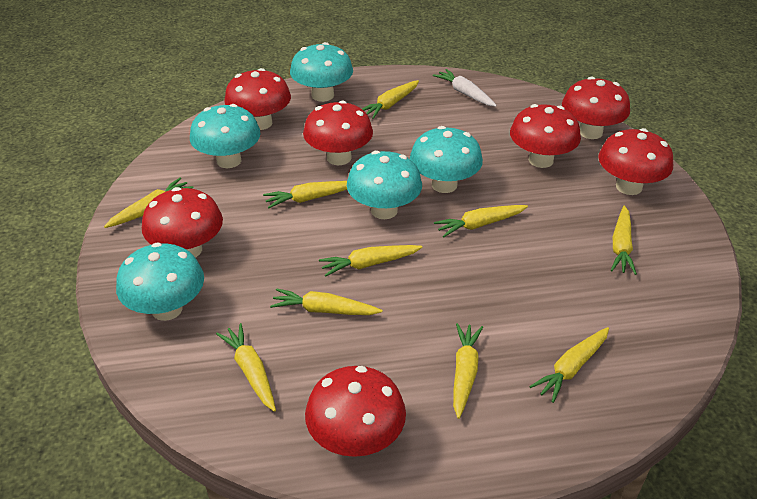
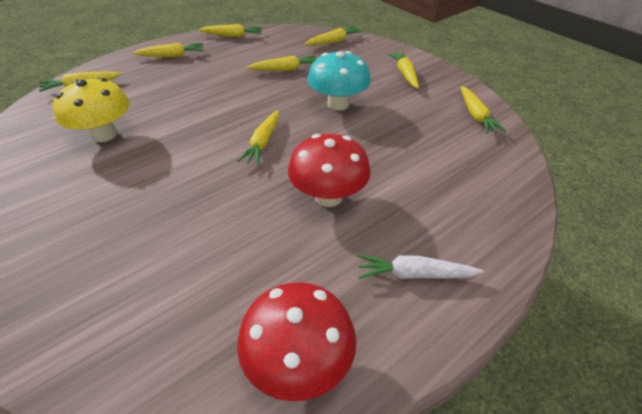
red mushroom: 7 -> 2
turquoise mushroom: 5 -> 1
yellow carrot: 10 -> 8
yellow mushroom: 0 -> 1

